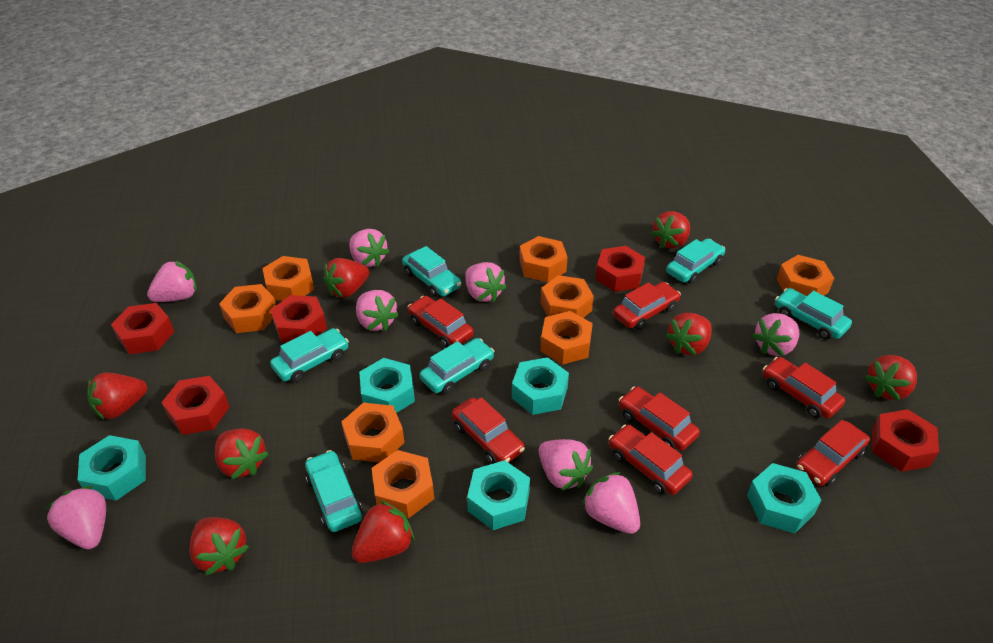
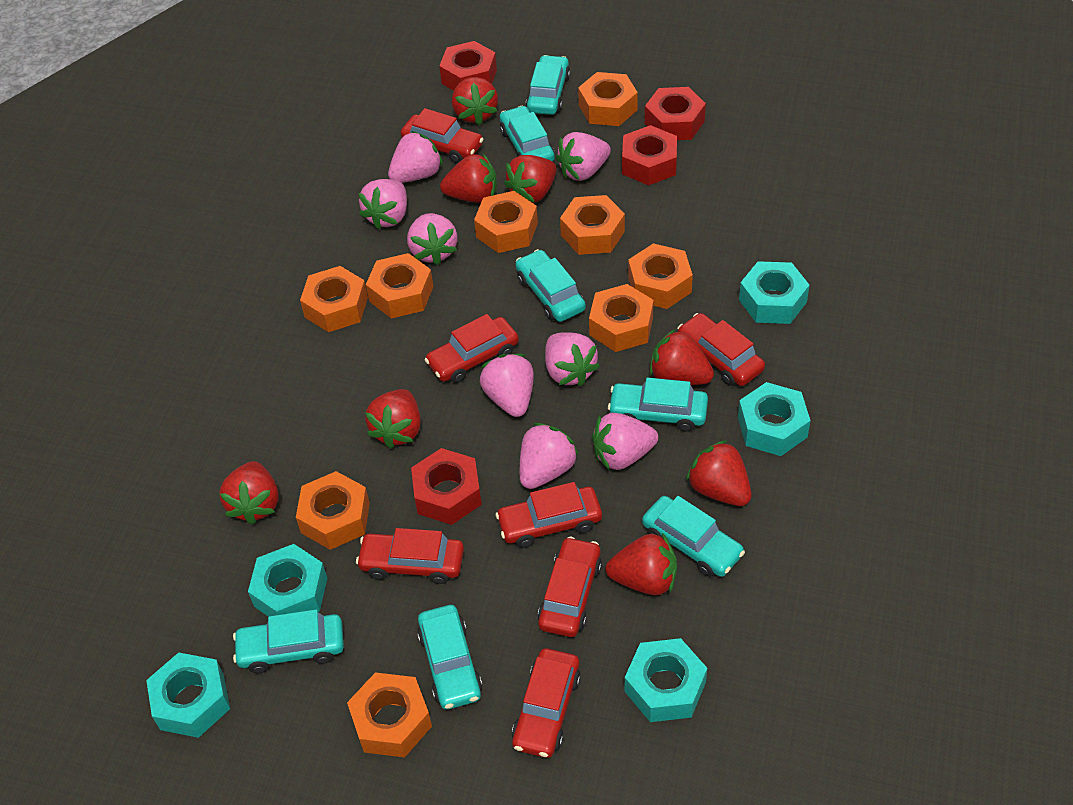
orange nut: 8 -> 9
red nut: 5 -> 4
turquoise car: 6 -> 7

